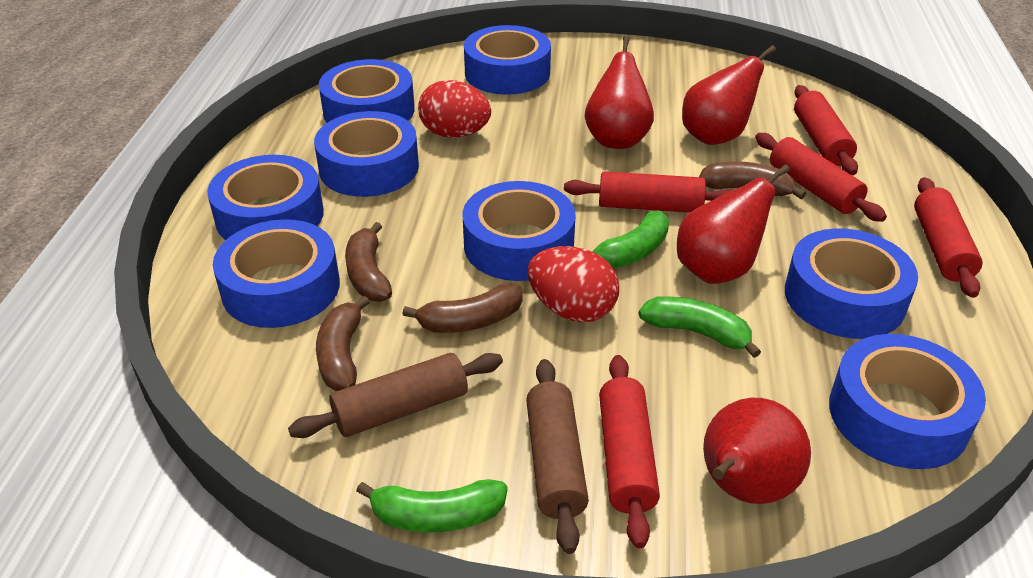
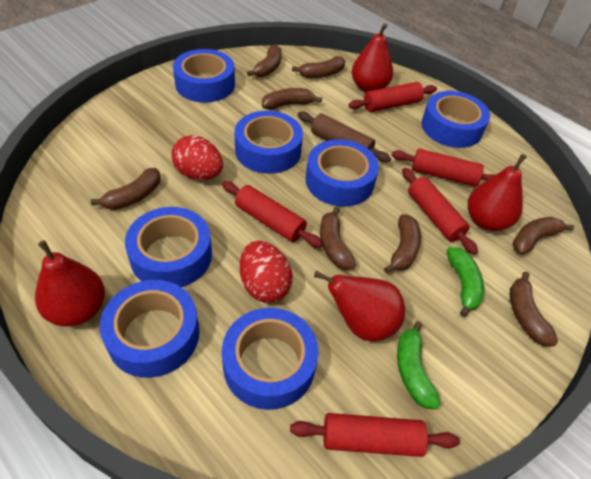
blue tape: 8 -> 7
brown banana: 4 -> 8
brown rolling pin: 2 -> 1
green banana: 3 -> 2

